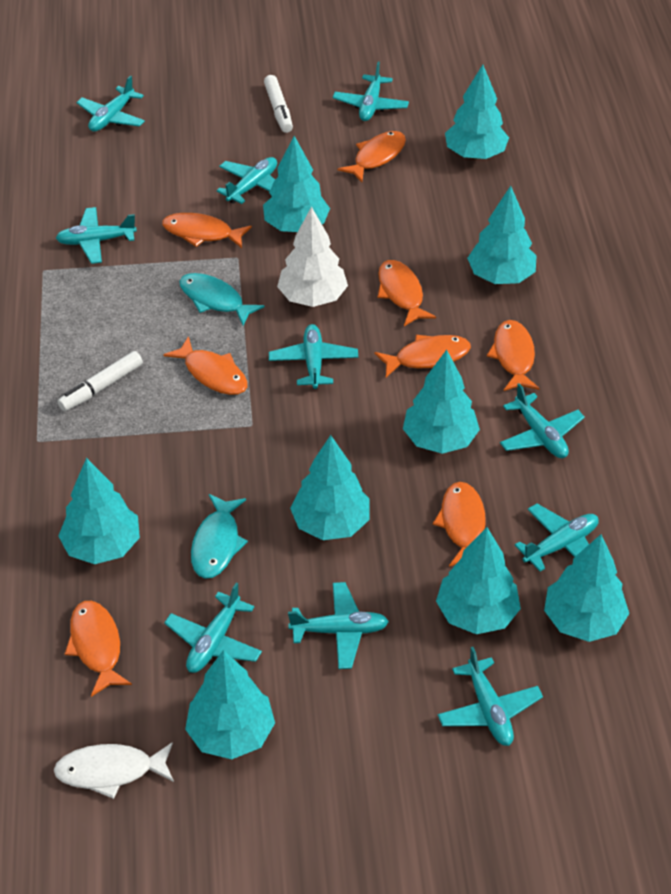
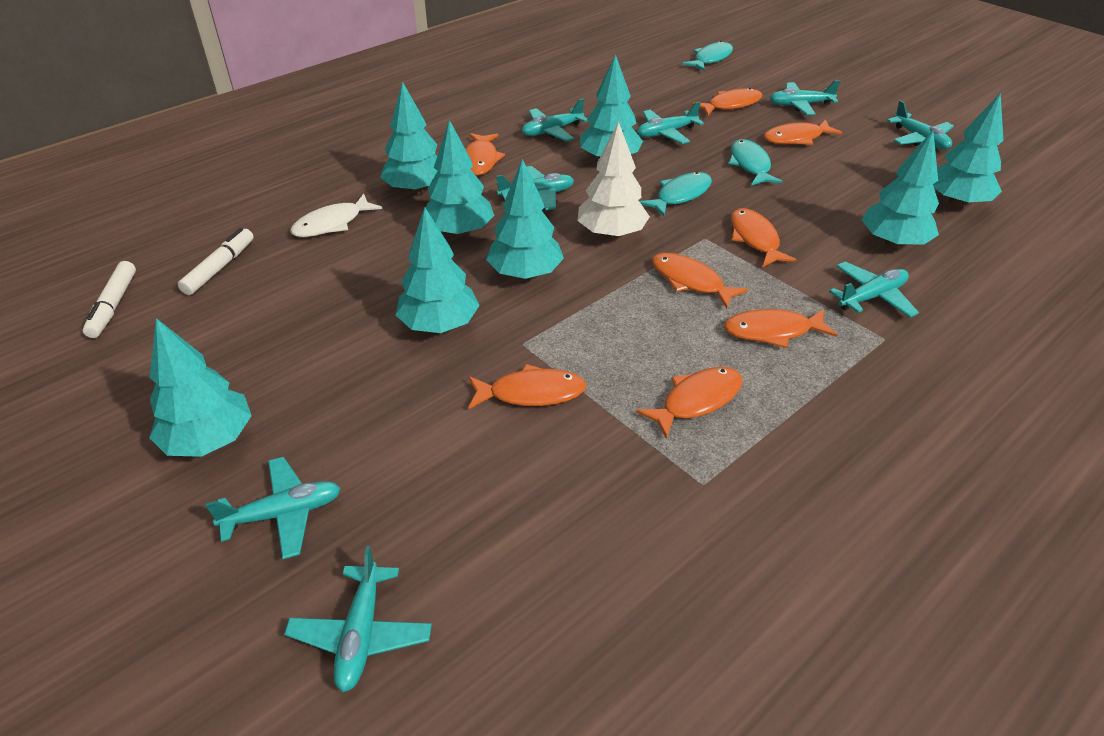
turquoise fish: 2 -> 3
turquoise plane: 10 -> 8
turquoise tree: 9 -> 8

